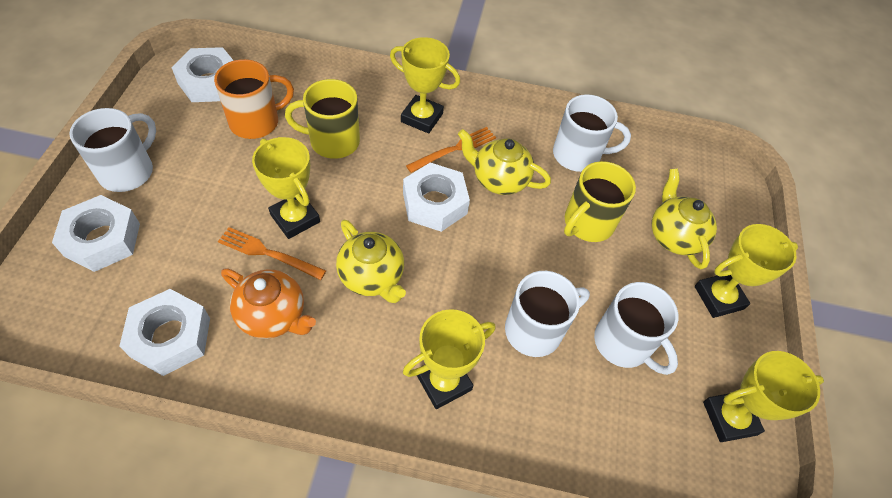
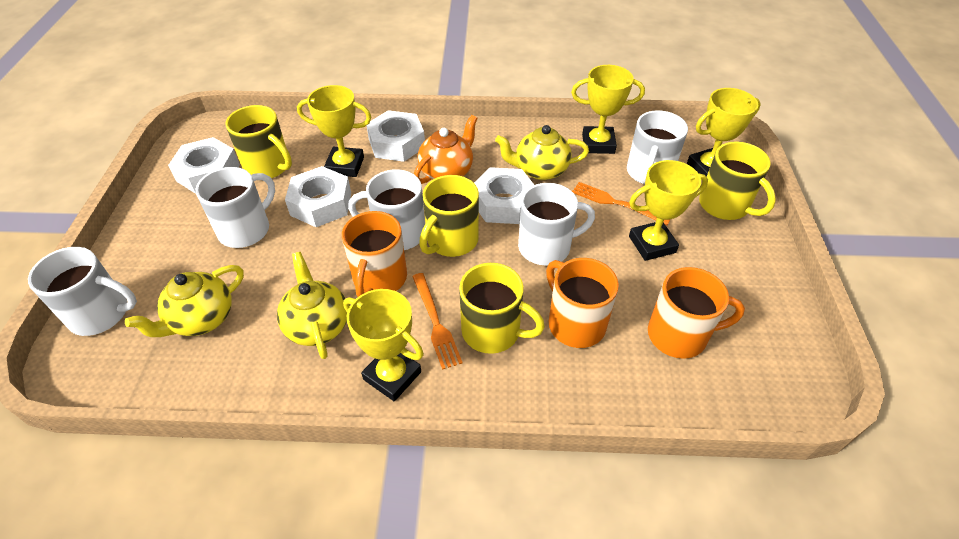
orange mug: 1 -> 3
white mug: 4 -> 5
yellow mug: 2 -> 4

